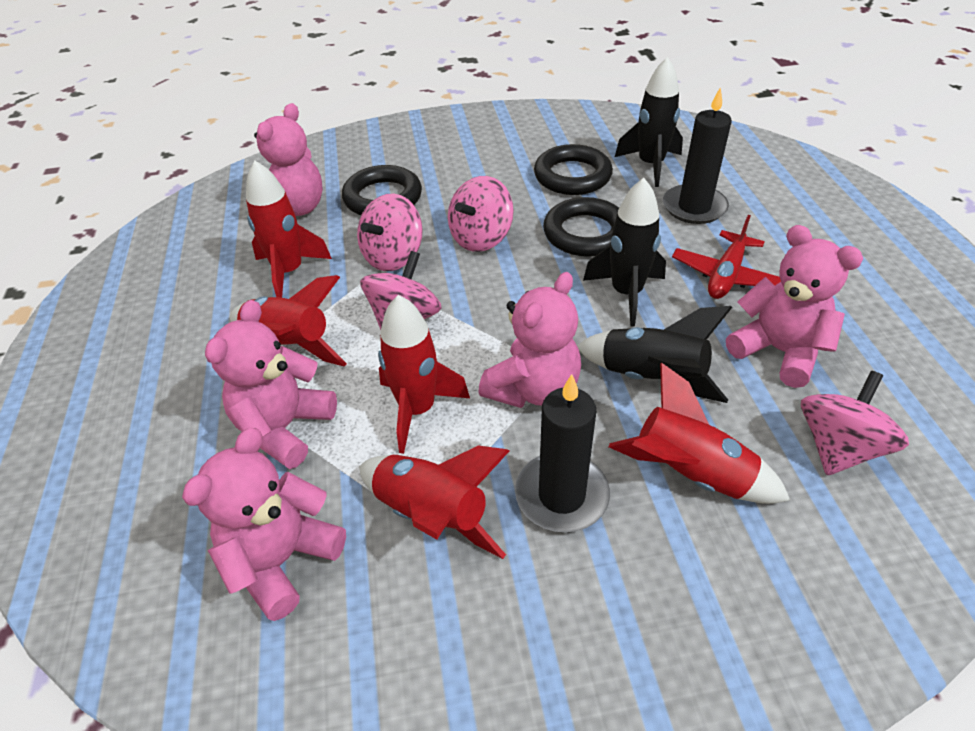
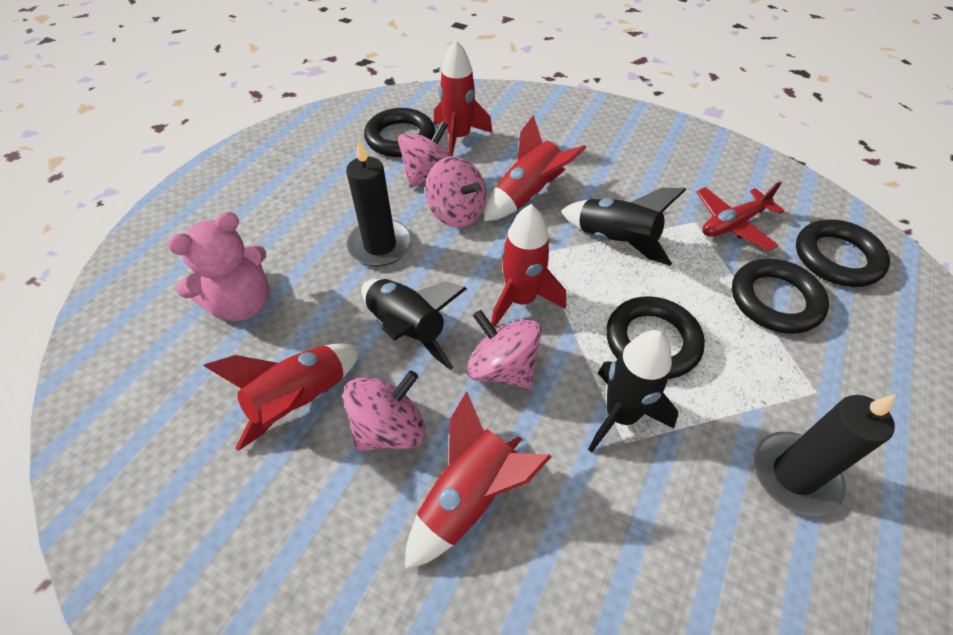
black ring: 3 -> 4
pink teddy bear: 5 -> 1

